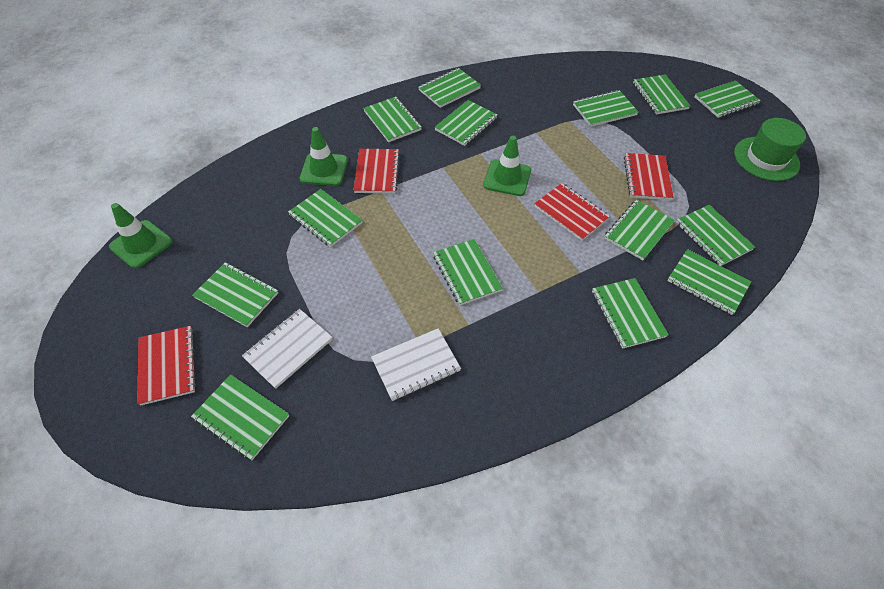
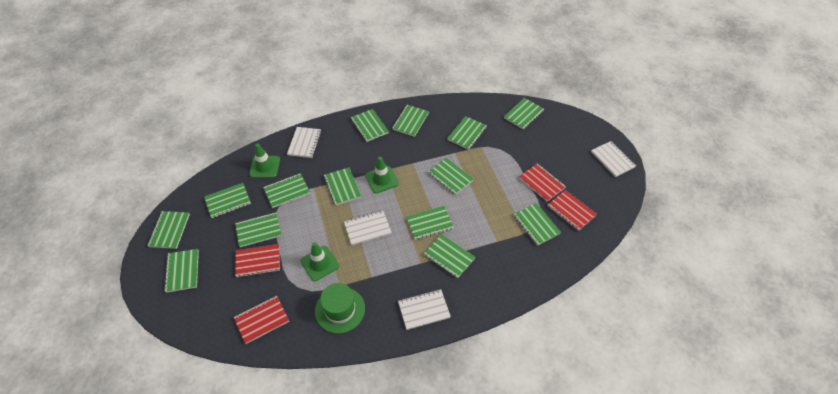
white notebook: 2 -> 4

